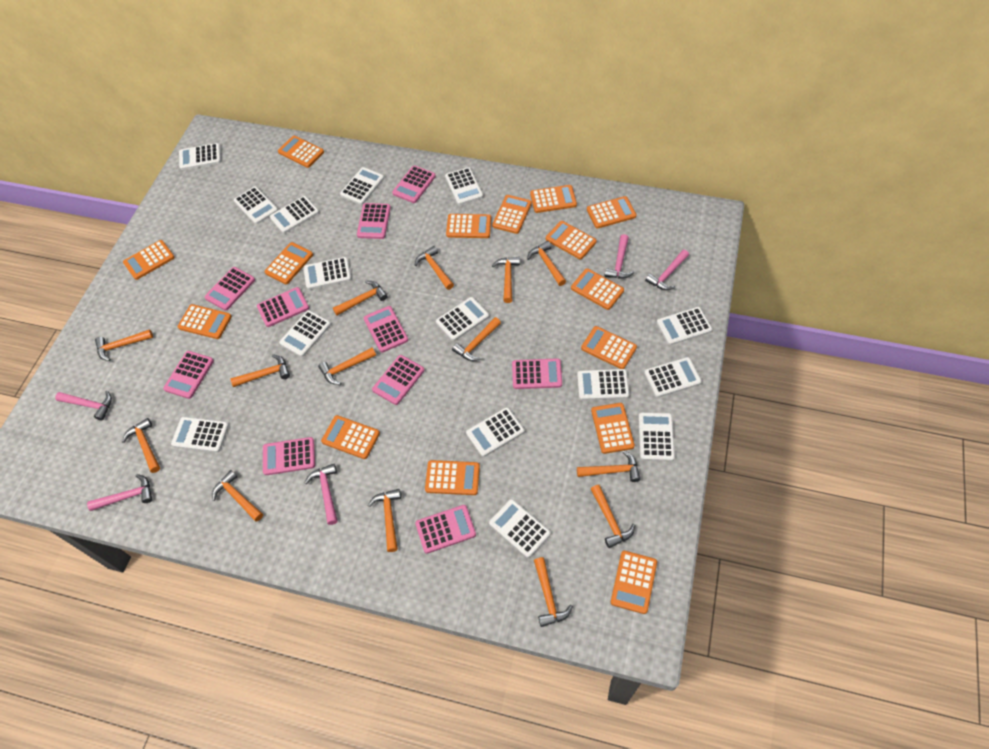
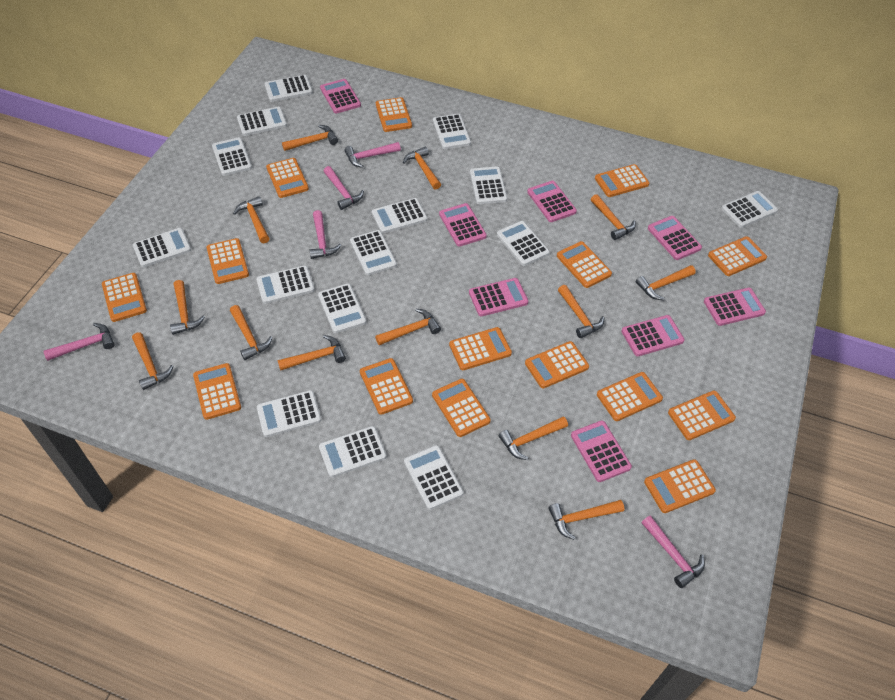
orange hammer: 14 -> 13
pink calculator: 10 -> 8

